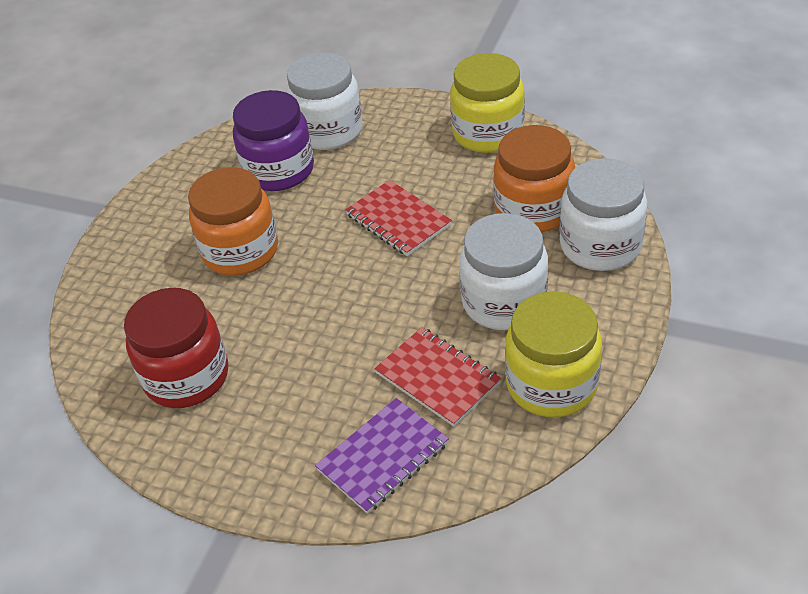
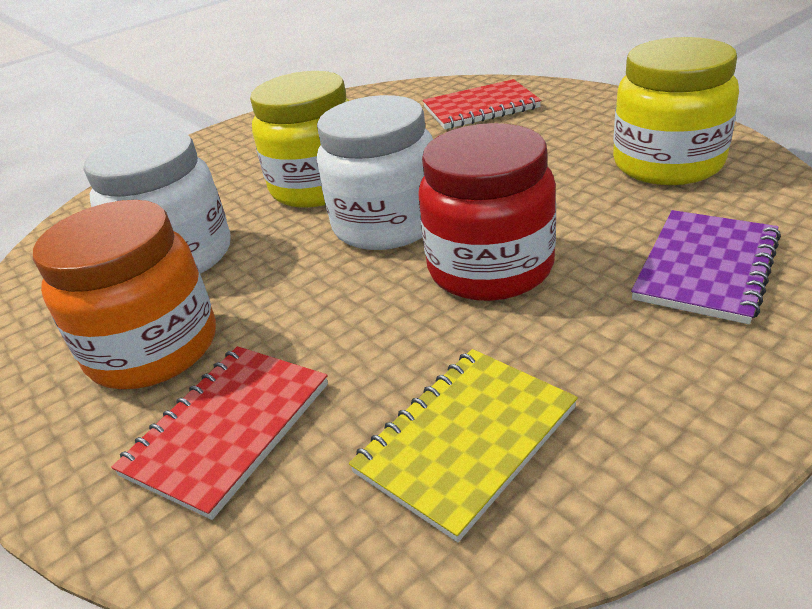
orange jar: 2 -> 1
purple jar: 1 -> 0
white jar: 3 -> 2
yellow notebook: 0 -> 1

